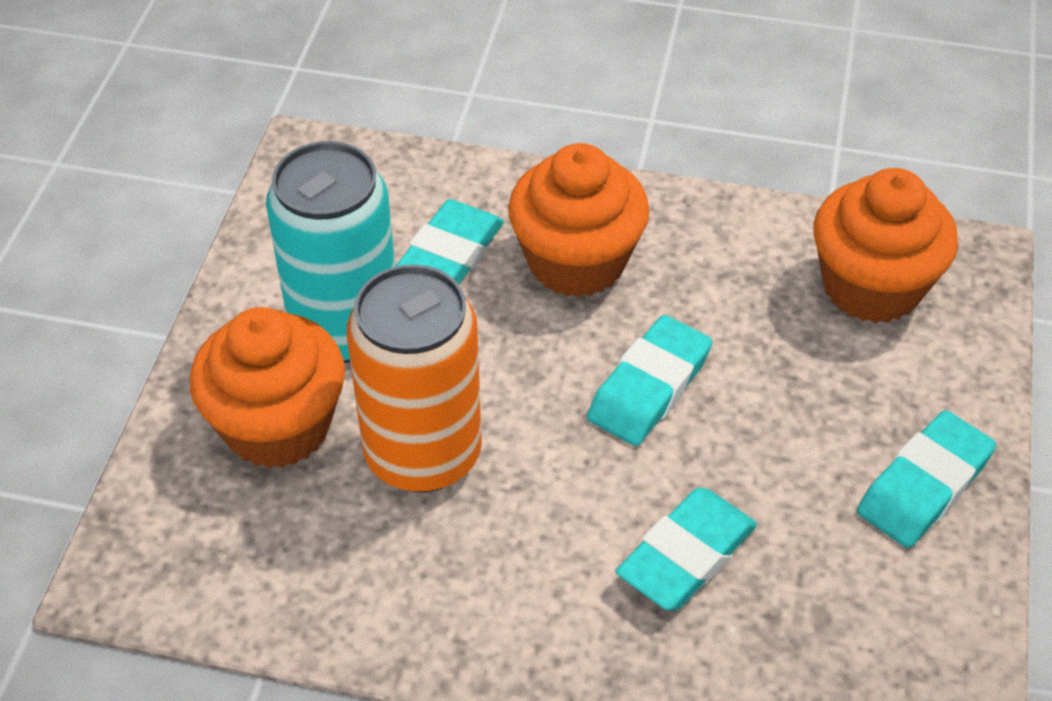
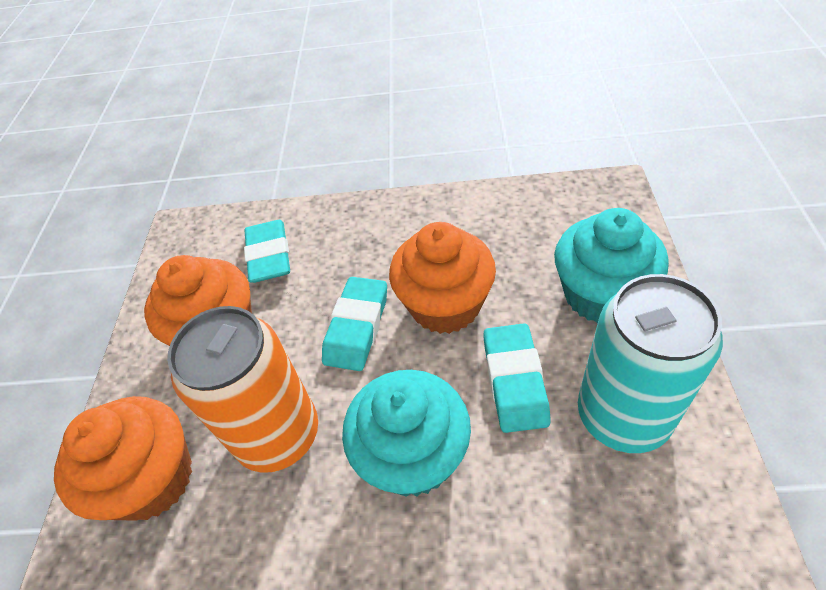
turquoise cupcake: 0 -> 2
turquoise eraser: 4 -> 3

